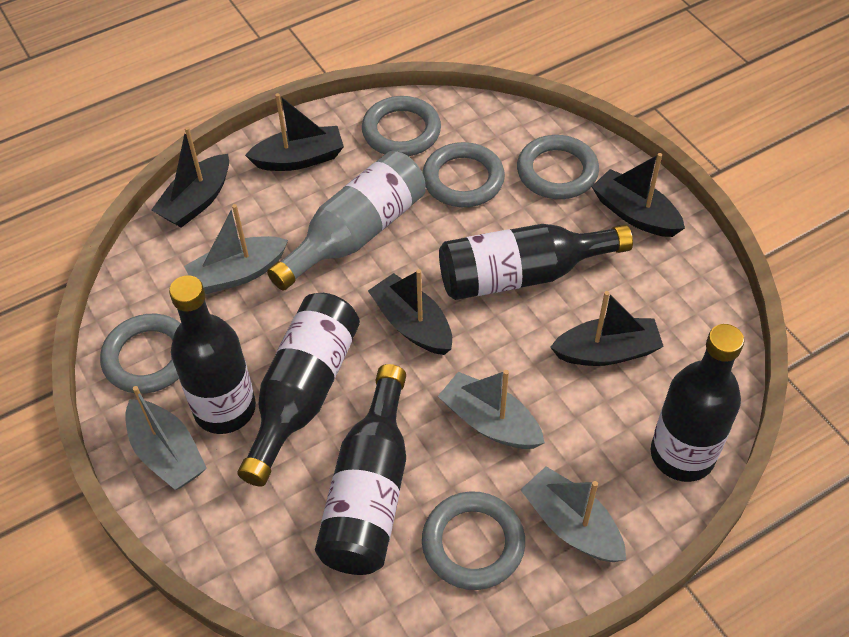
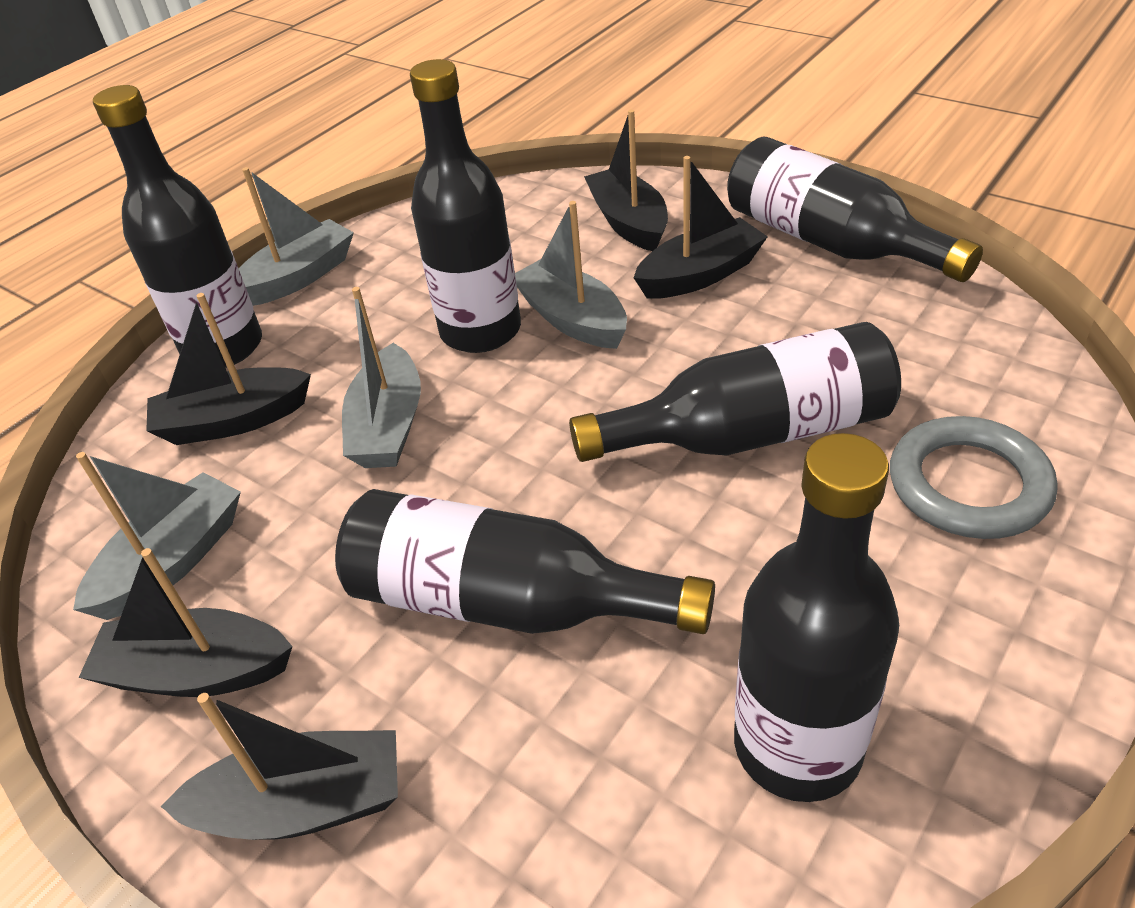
black bottle: 5 -> 6
grey bottle: 1 -> 0
grey ring: 5 -> 1

